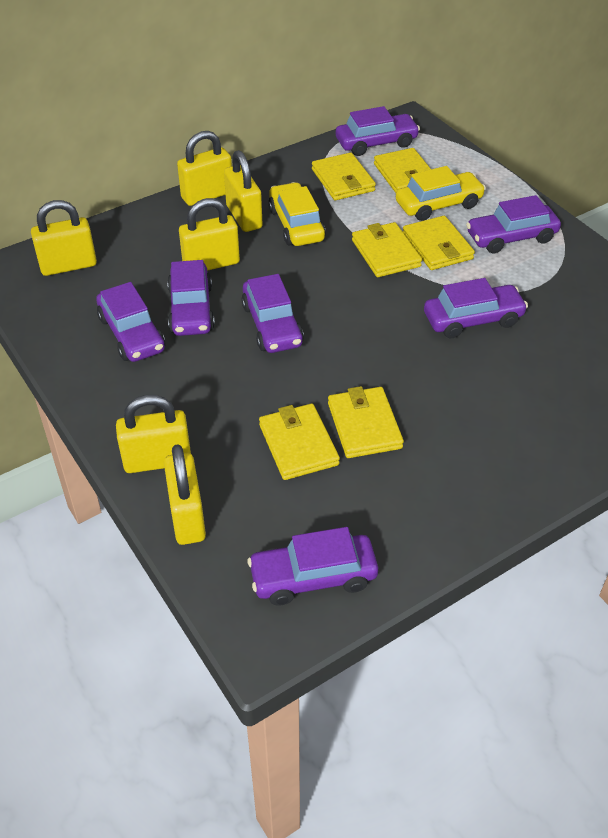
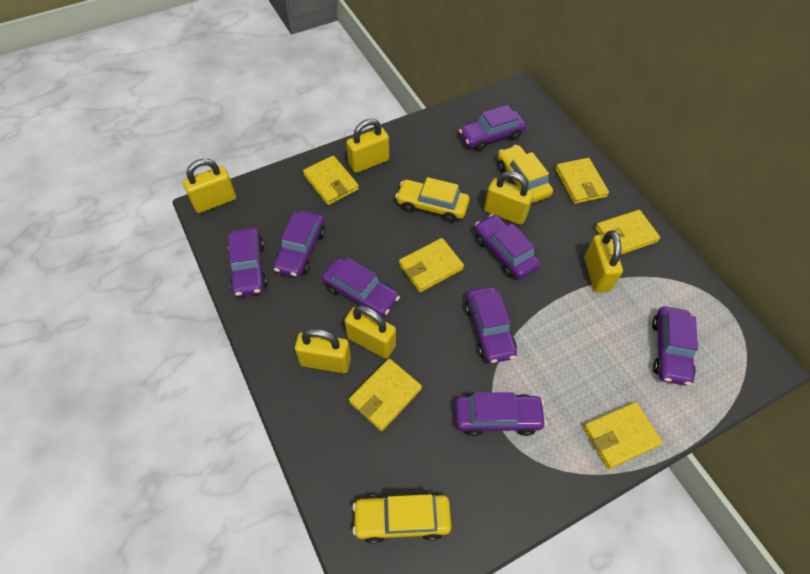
purple car: 7 -> 8
yellow car: 2 -> 3

